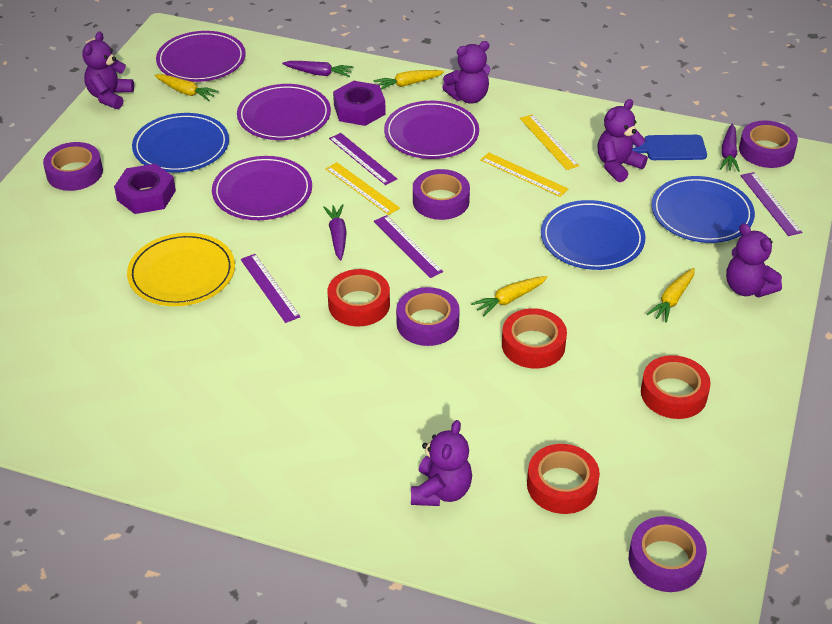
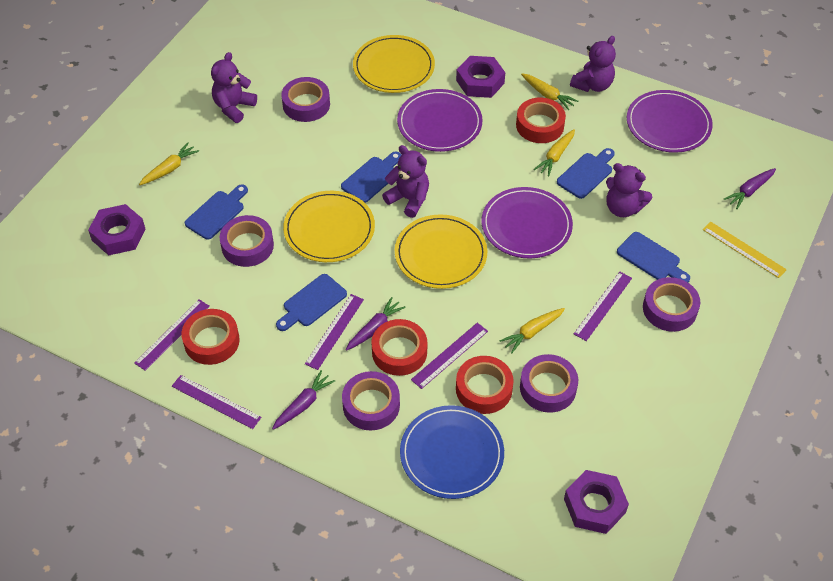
blue cutting board: 1 -> 5
blue plate: 3 -> 1
purple nut: 2 -> 3
purple plate: 4 -> 3
purple ruler: 4 -> 5
purple teddy bear: 5 -> 4
yellow plate: 1 -> 3
yellow ruler: 3 -> 1

